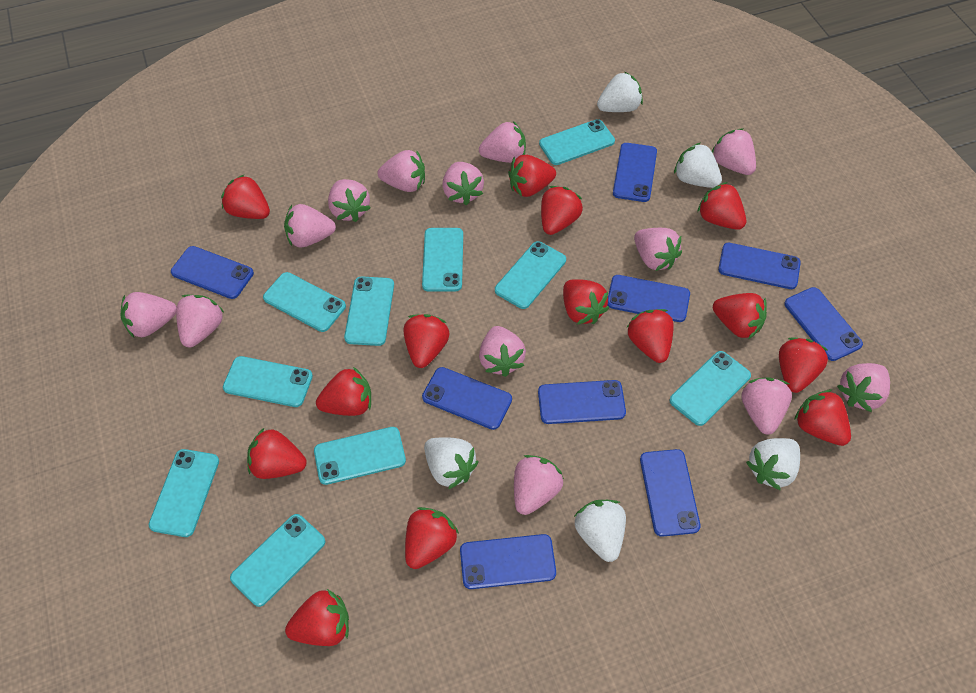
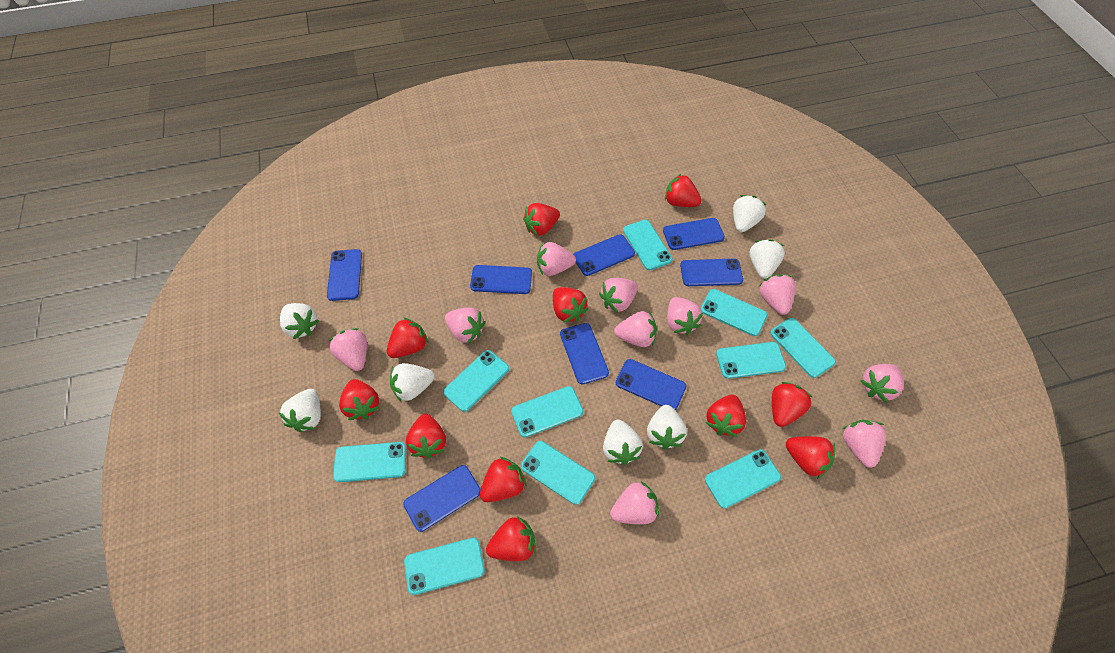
blue phone: 9 -> 8
pink strawberry: 13 -> 10
red strawberry: 14 -> 11
white strawberry: 5 -> 7

